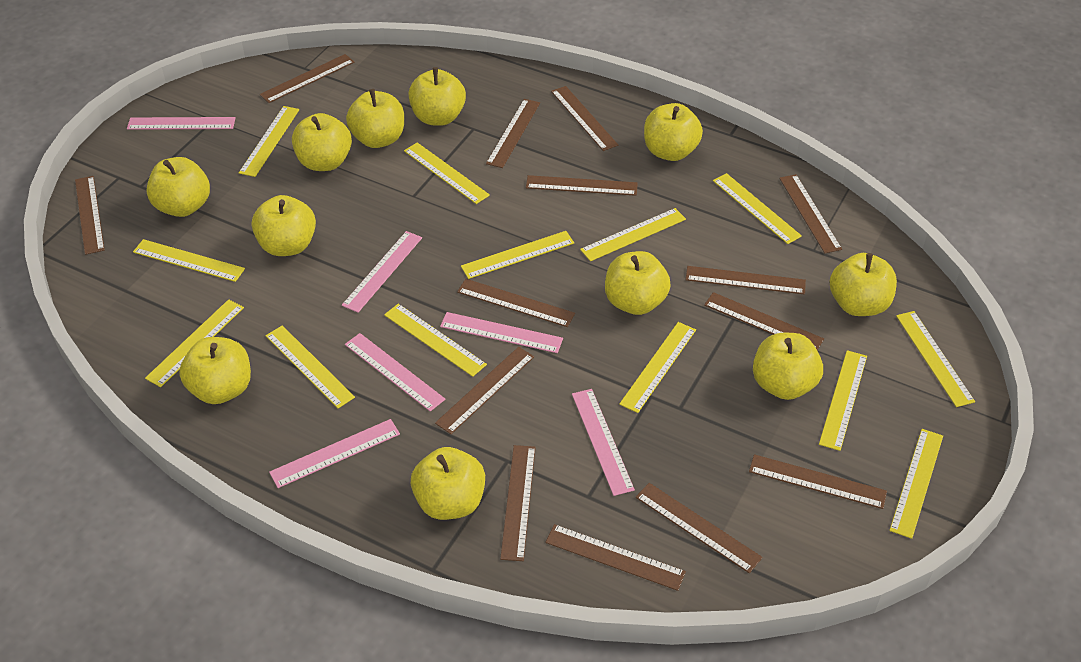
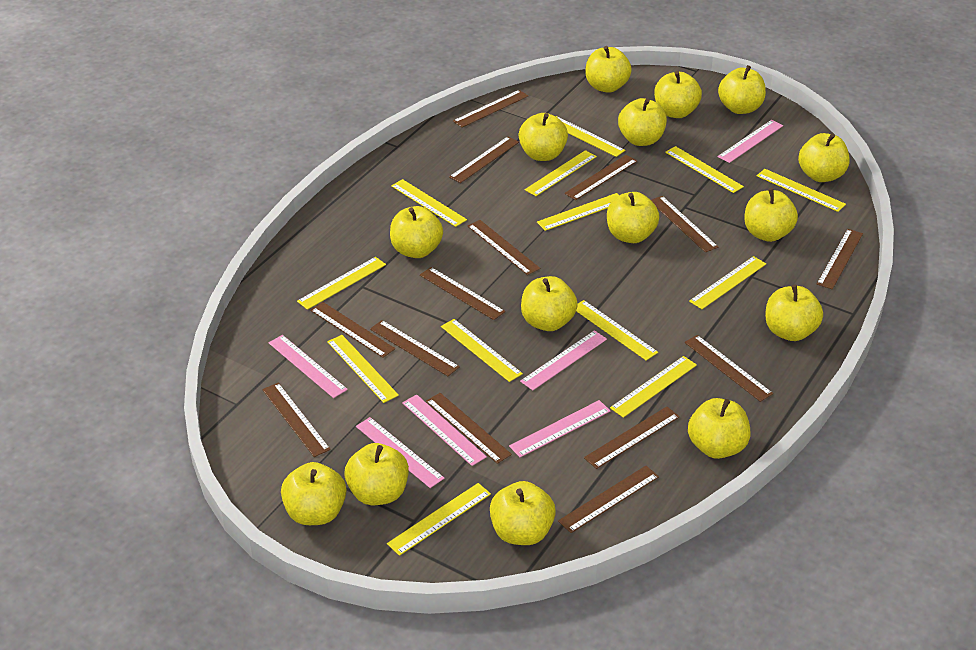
yellow apple: 11 -> 15

